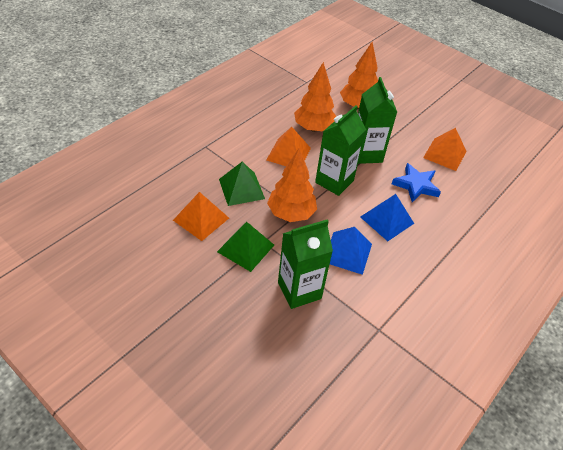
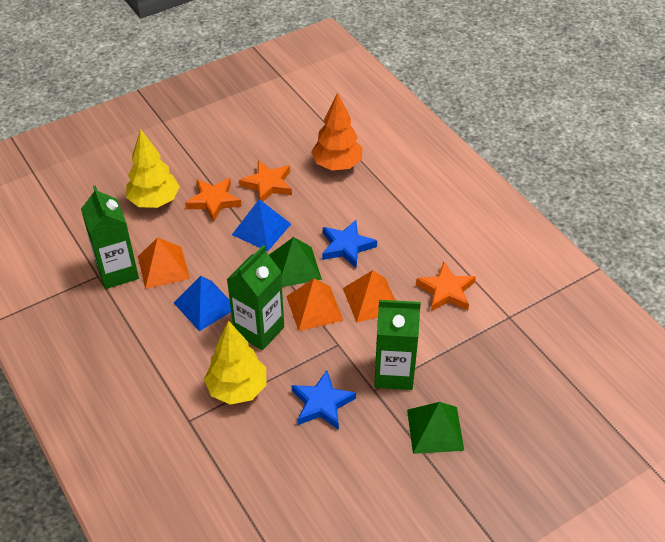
blue star: 1 -> 2
orange star: 0 -> 3
orange tree: 3 -> 1
yellow tree: 0 -> 2

